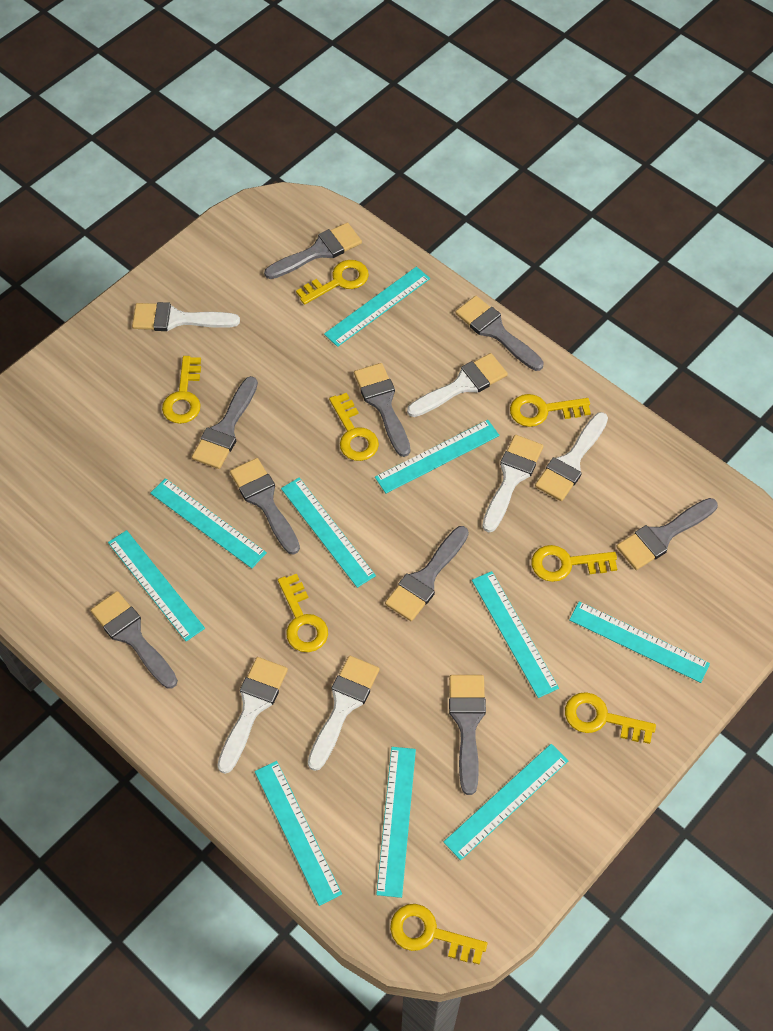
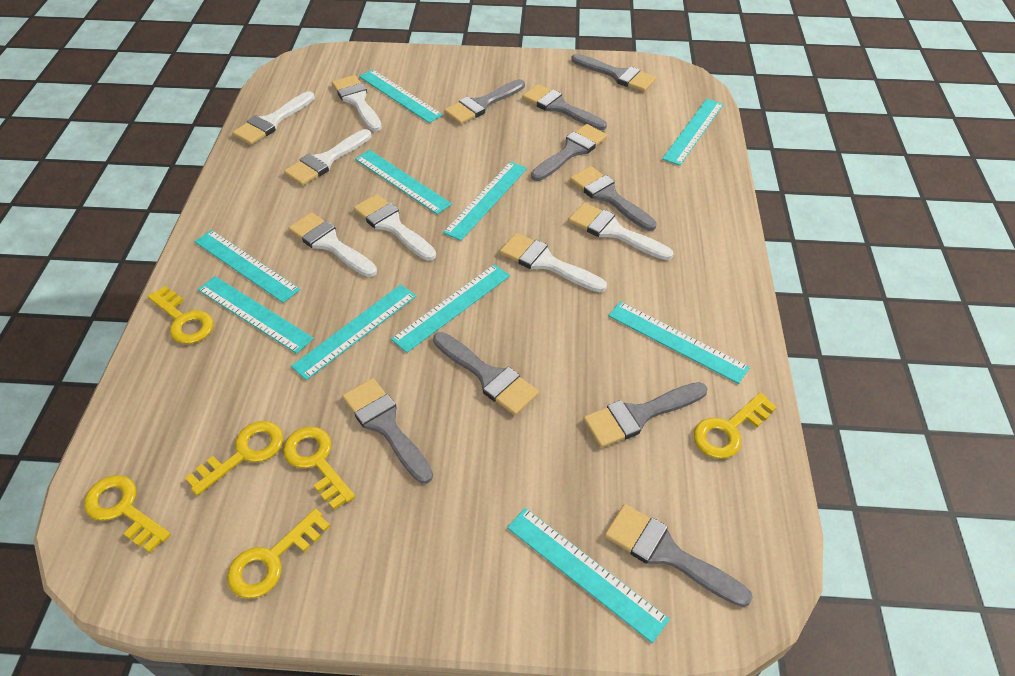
white brush: 6 -> 7
yellow key: 8 -> 6

